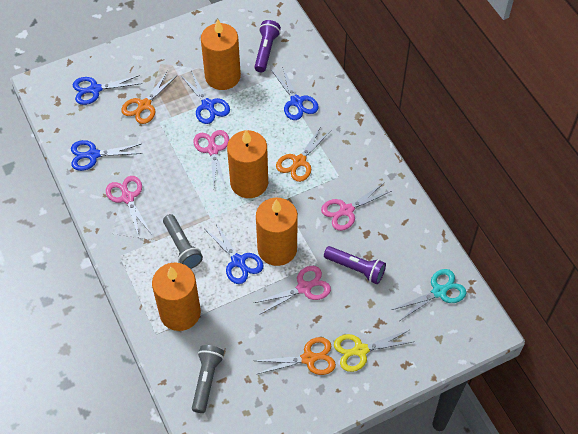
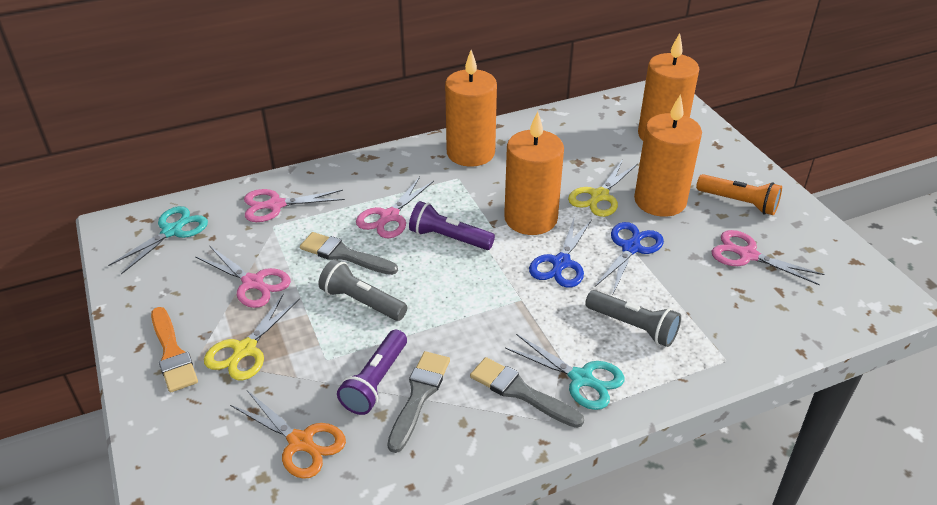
blue scissors: 5 -> 2
grey brush: 0 -> 3
orange brush: 0 -> 1
orange flashlight: 0 -> 1
orange scissors: 3 -> 1
turquoise scissors: 1 -> 2
yellow scissors: 1 -> 2

